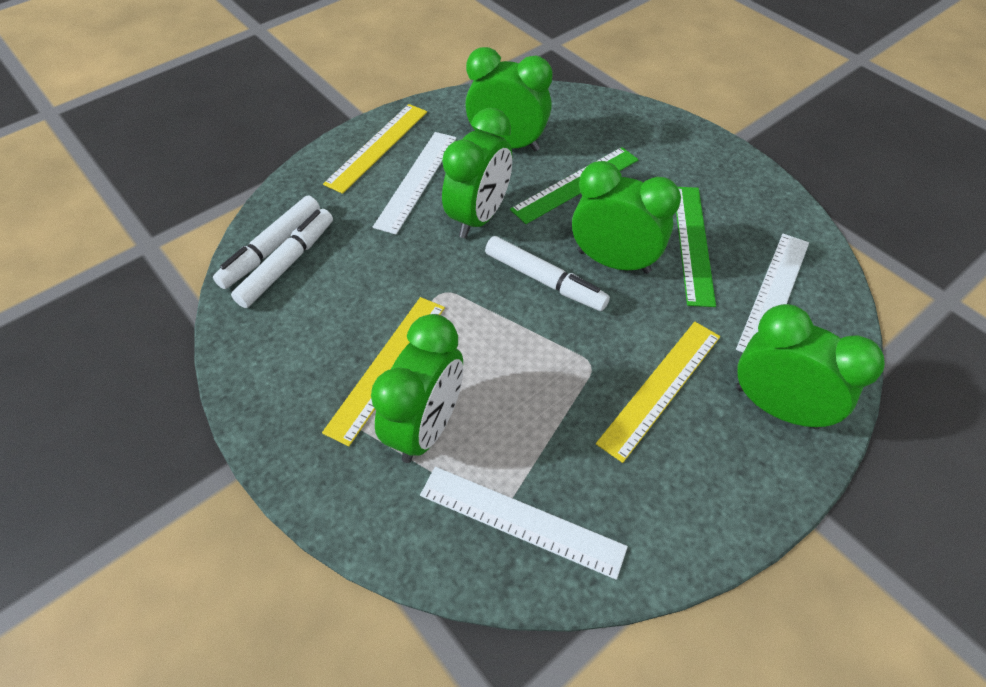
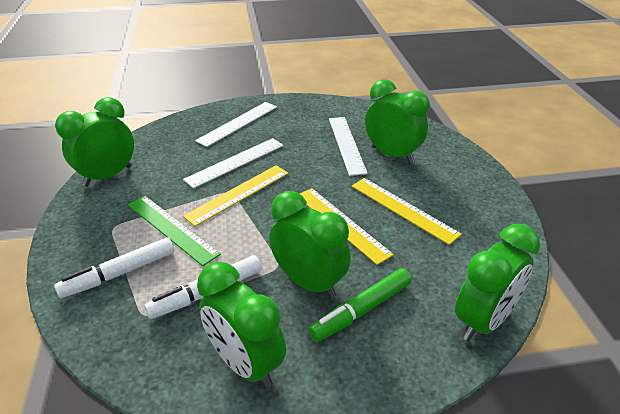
green marker: 0 -> 1
green ruler: 2 -> 1
white marker: 3 -> 2

